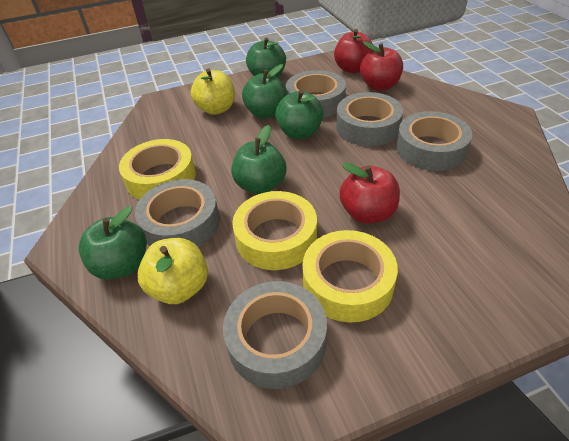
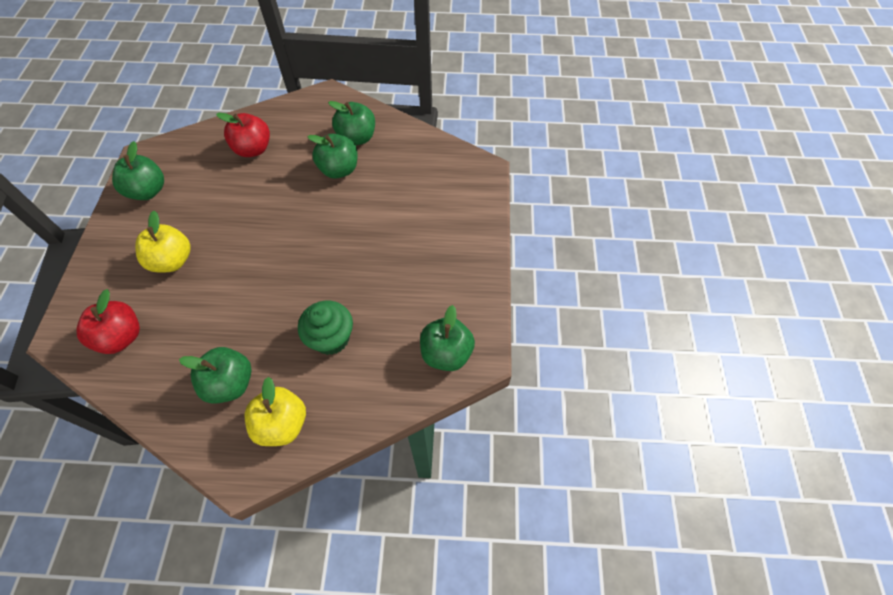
green cupcake: 0 -> 1
grey tape: 5 -> 0
red apple: 3 -> 2
yellow tape: 3 -> 0

